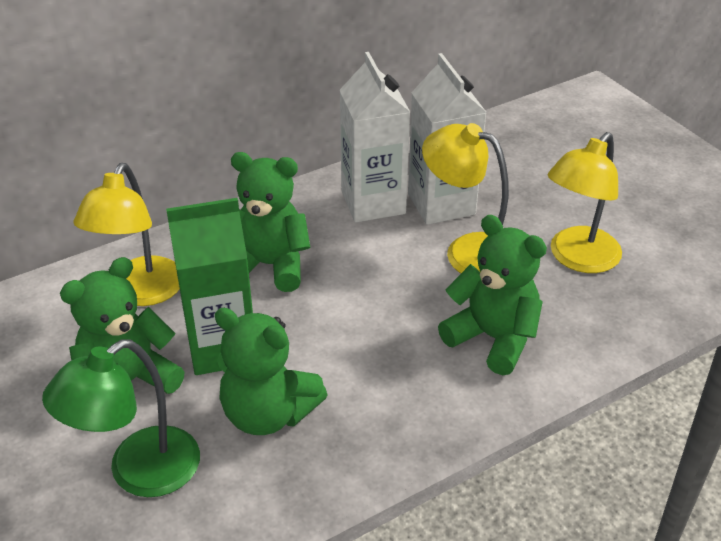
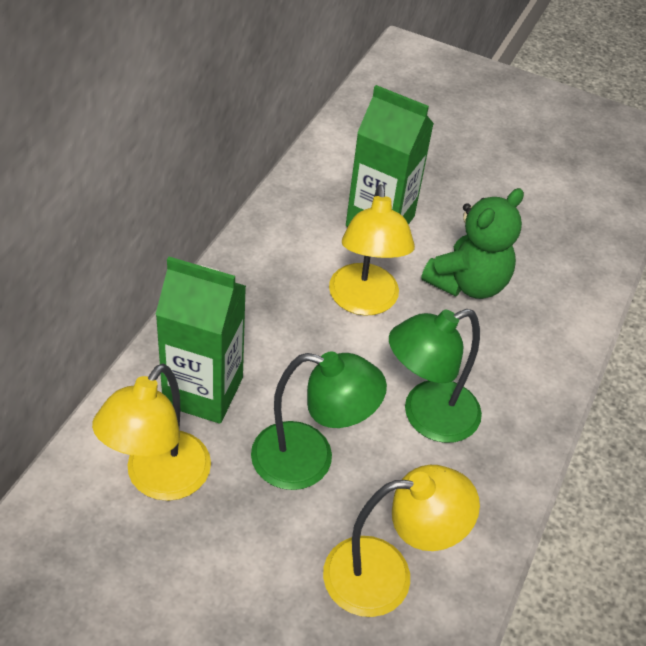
green carton: 1 -> 2
green lamp: 1 -> 2
green teddy bear: 4 -> 1
white carton: 2 -> 0

